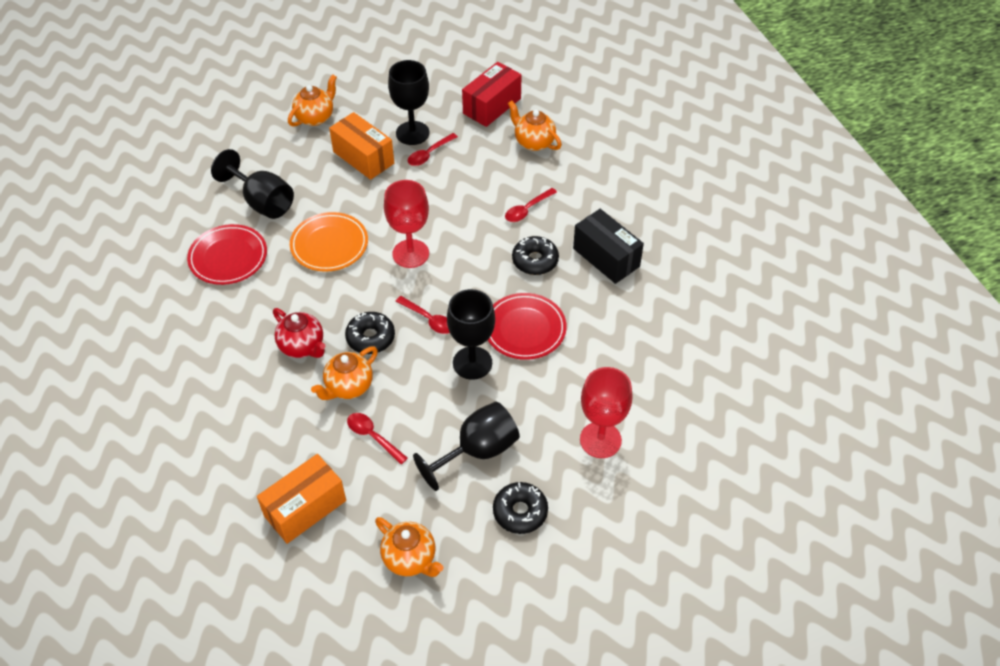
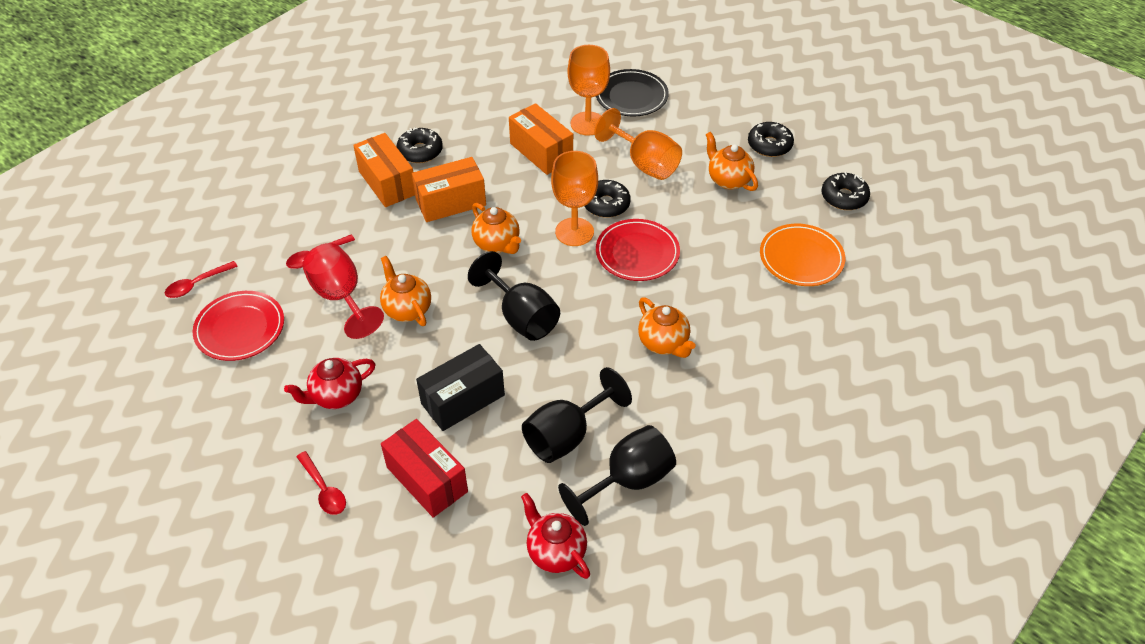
black donut: 3 -> 4
black goblet: 4 -> 3
black plate: 0 -> 1
orange box: 2 -> 3
orange goblet: 0 -> 3
red goblet: 2 -> 1
red spoon: 4 -> 3
red teapot: 1 -> 2

